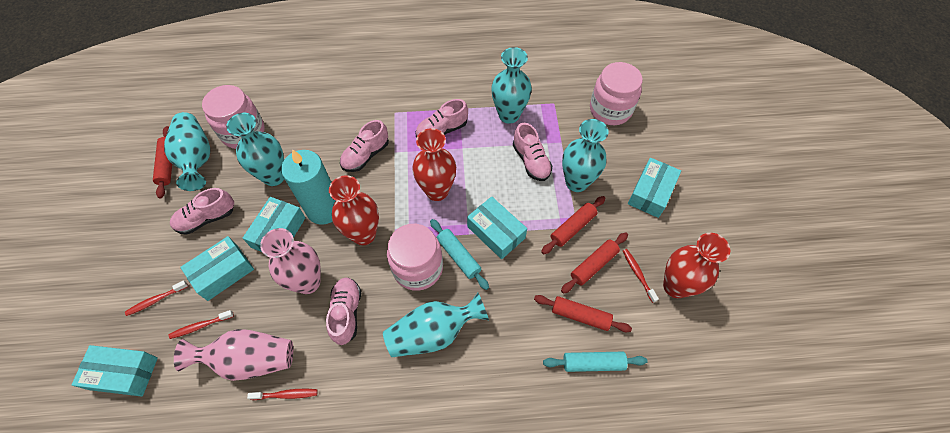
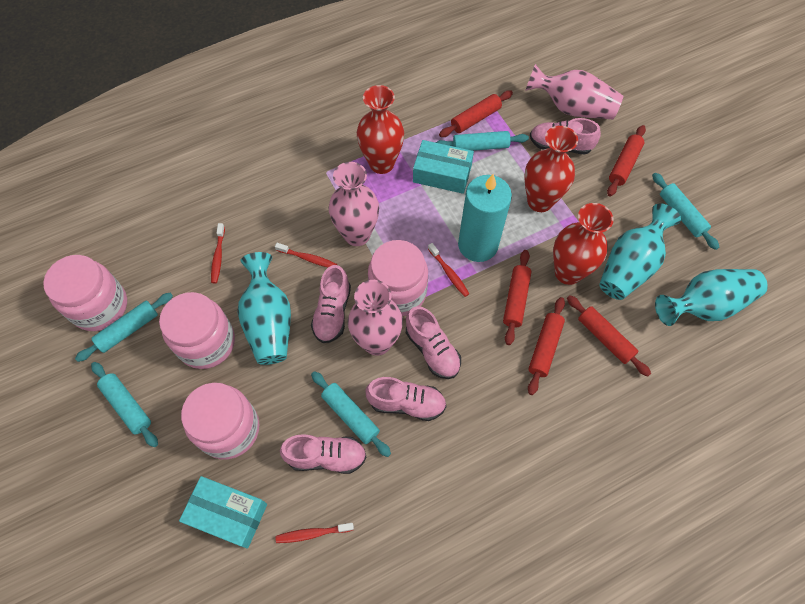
pink jar: 3 -> 4
pink vase: 2 -> 3
red rolling pin: 4 -> 5
turquoise box: 5 -> 2
turquoise rolling pin: 2 -> 5
turquoise vase: 5 -> 3

